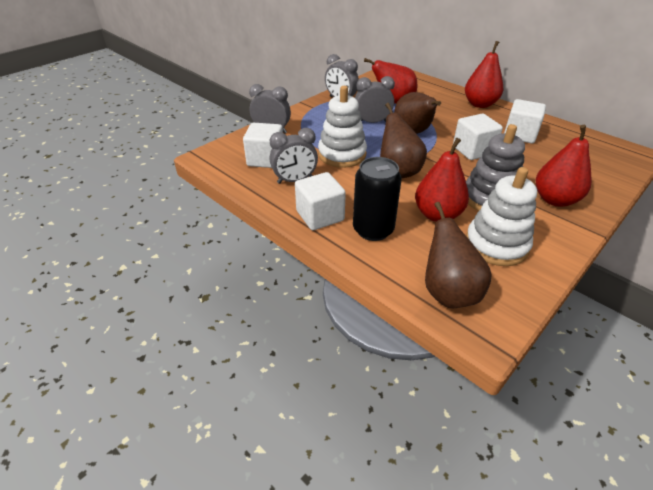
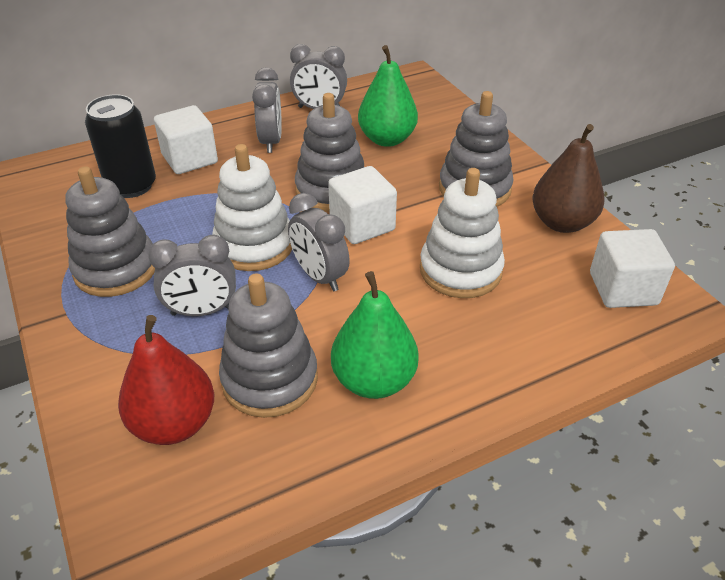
brown pear: 3 -> 1
green pear: 0 -> 2
grey stacking toy: 1 -> 4
red pear: 4 -> 1
white cube: 4 -> 3

